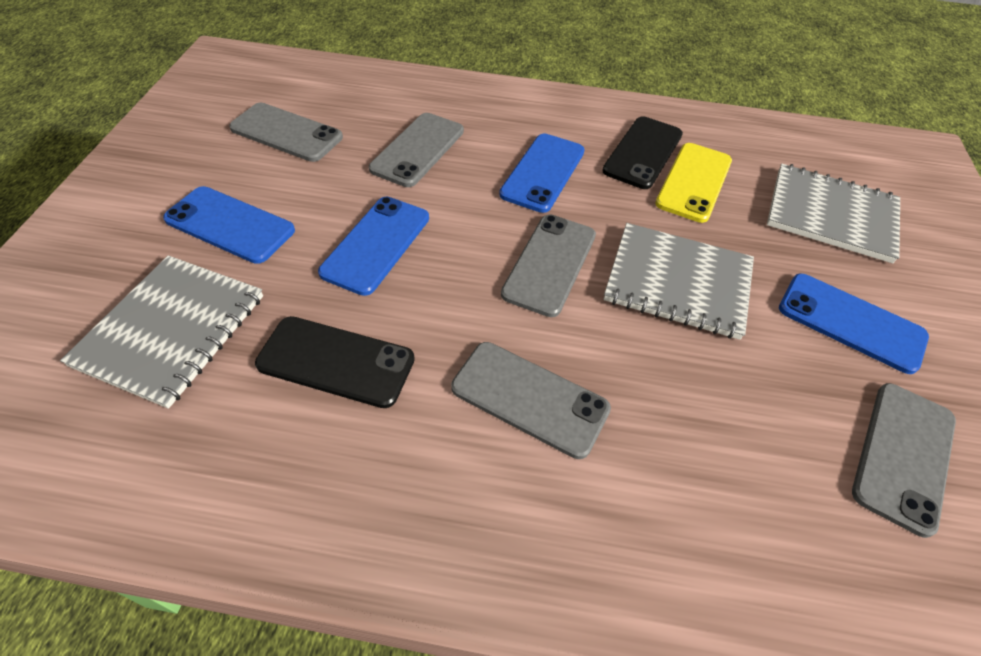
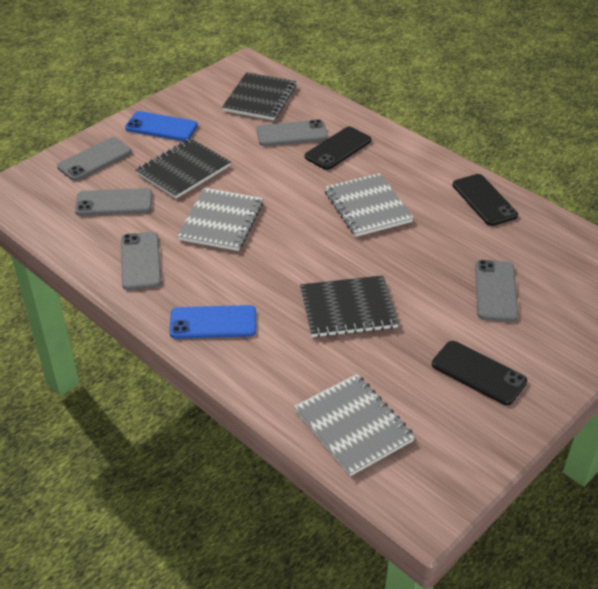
black notebook: 0 -> 3
black phone: 2 -> 3
blue phone: 4 -> 2
yellow phone: 1 -> 0

